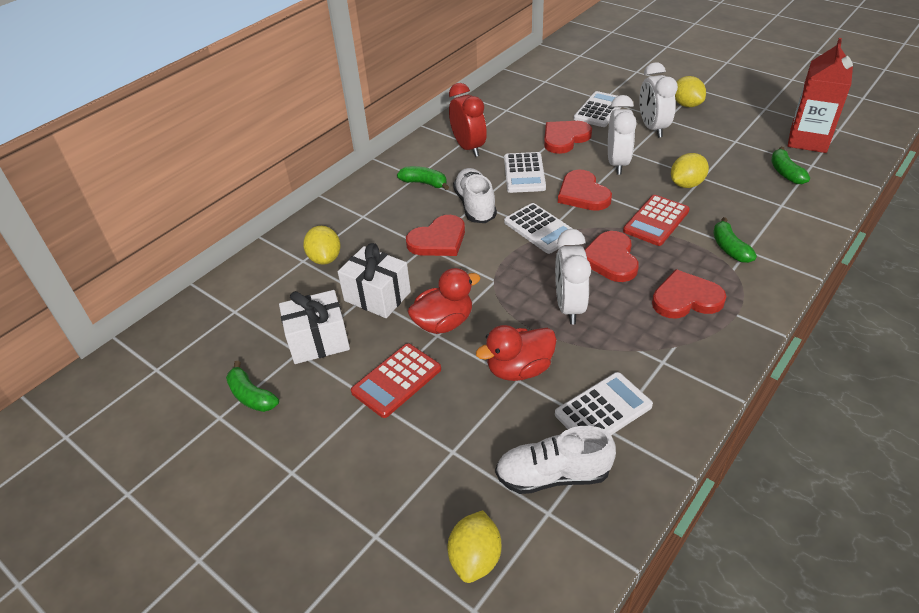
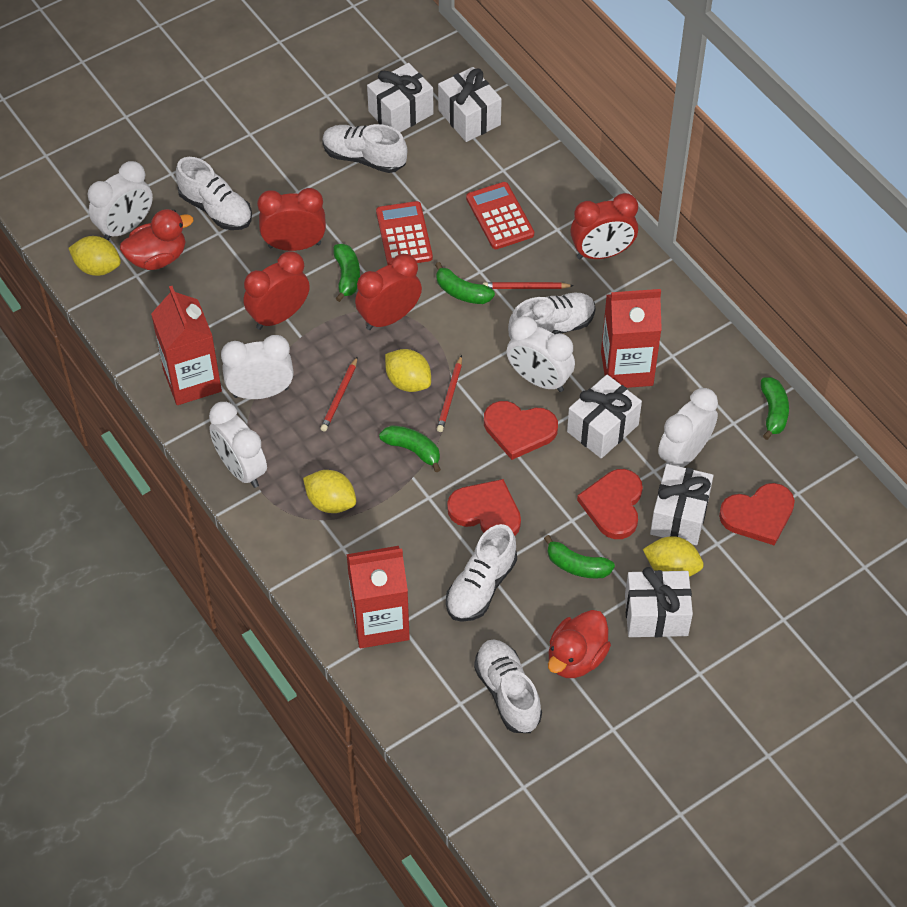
green banana: 4 -> 5
red carton: 1 -> 3
red clock: 1 -> 4
red heart: 5 -> 4
red pencil: 0 -> 3
white calculator: 4 -> 0
white clock: 3 -> 5
white gift: 2 -> 5
white shoe: 2 -> 5

